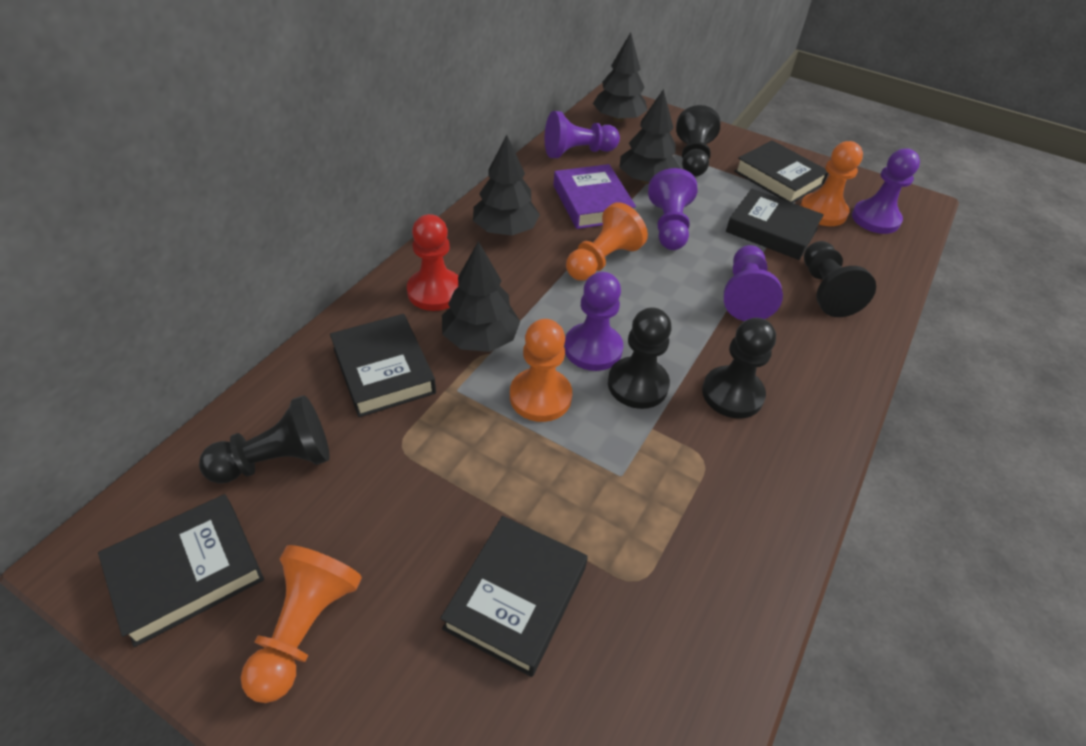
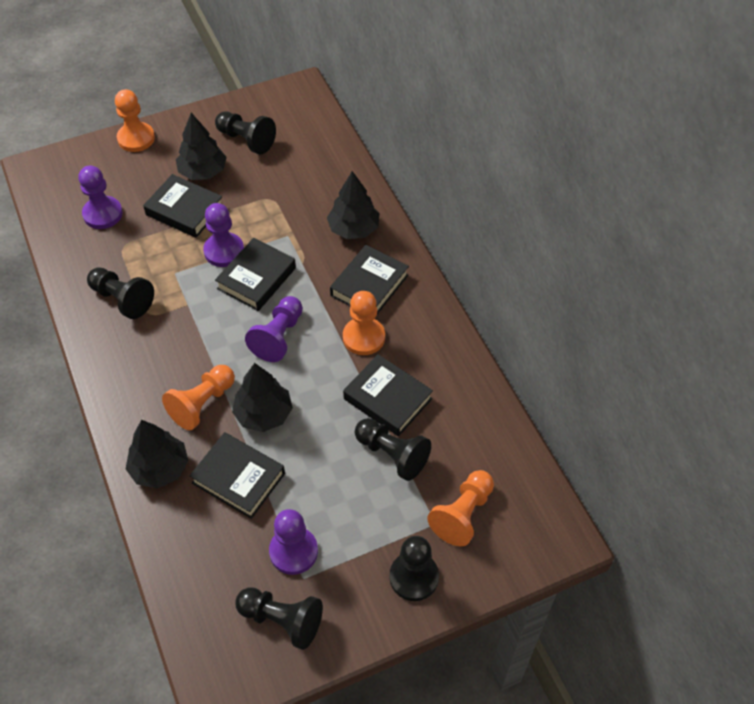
purple book: 1 -> 0
purple pawn: 5 -> 4
red pawn: 1 -> 0

